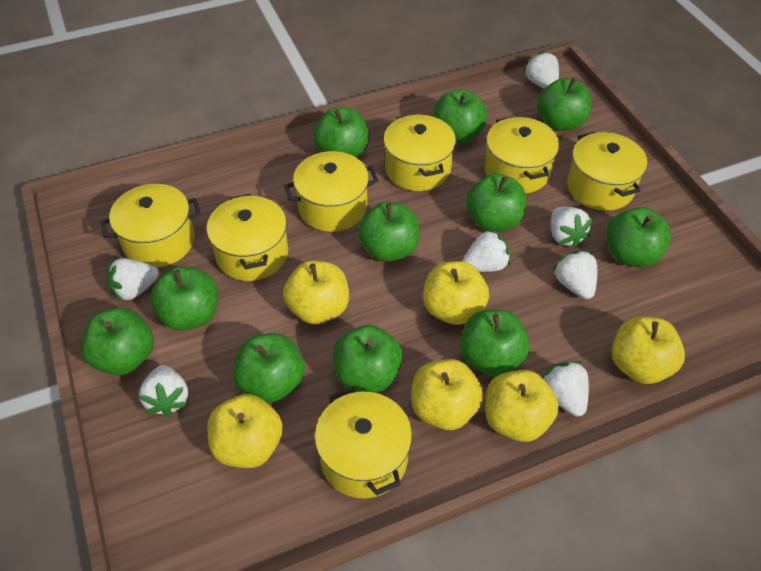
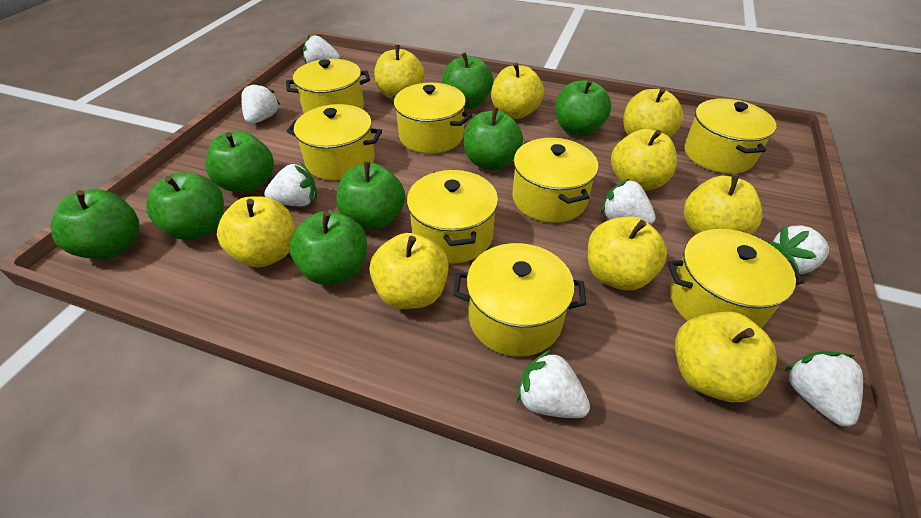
green apple: 11 -> 8
yellow apple: 6 -> 9
yellow pot: 7 -> 8

